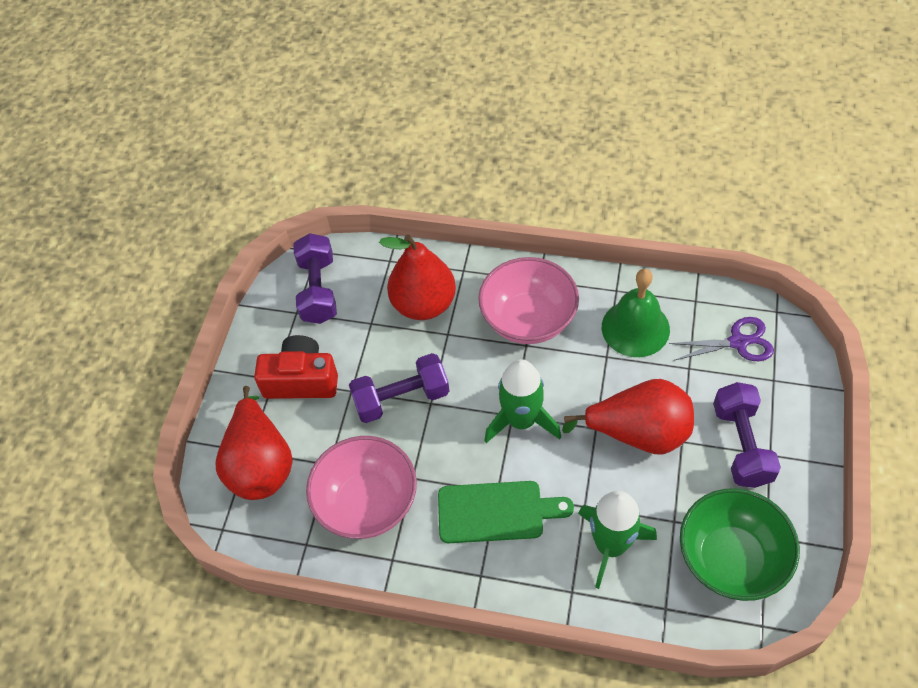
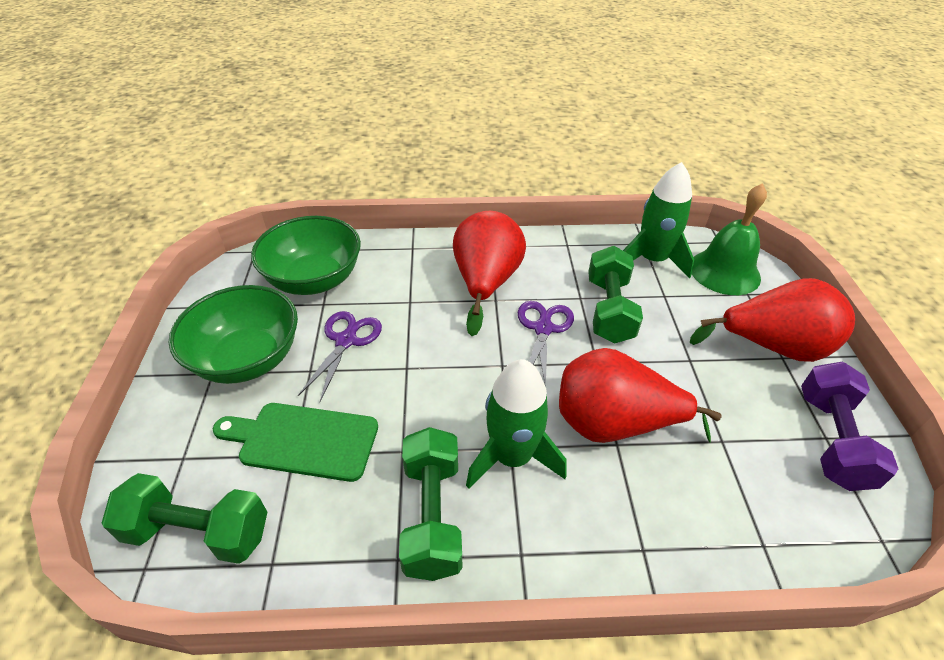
green bowl: 1 -> 2
green dumbbell: 0 -> 3
pink bowl: 2 -> 0
purple dumbbell: 3 -> 1
purple scissors: 1 -> 2
red camera: 1 -> 0

